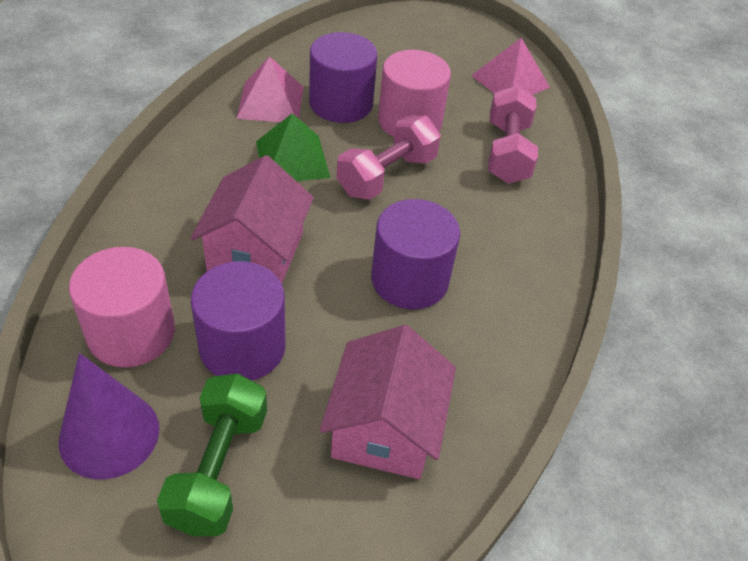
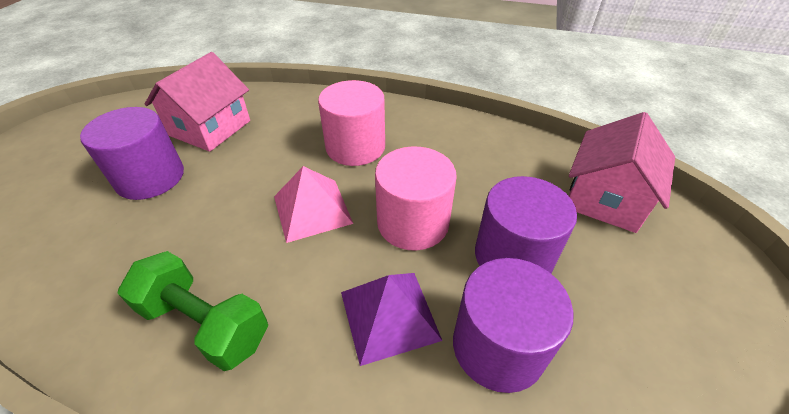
green pyramid: 1 -> 0
pink dumbbell: 2 -> 0
pink pyramid: 2 -> 1
purple cone: 1 -> 0
purple pyramid: 0 -> 1

